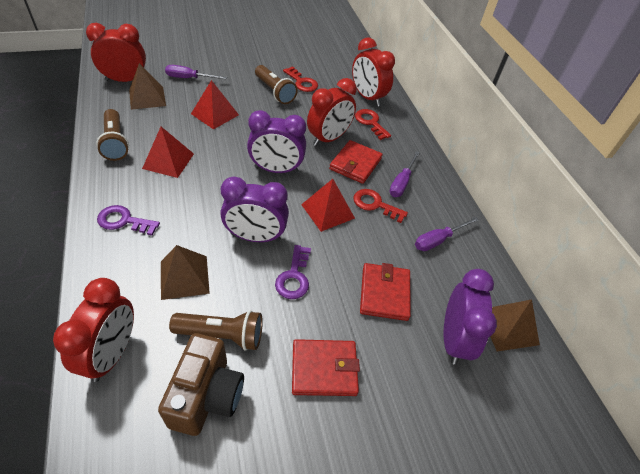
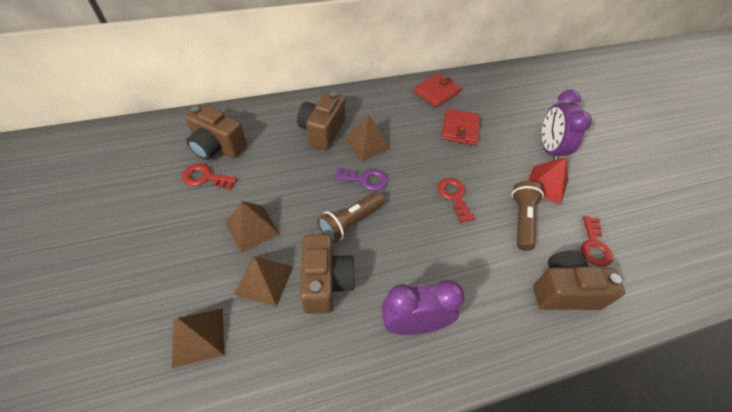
brown camera: 1 -> 4
brown flashlight: 3 -> 2
brown pyramid: 3 -> 4
purple clock: 3 -> 2
purple key: 2 -> 1
purple screwdriver: 3 -> 0
red clock: 4 -> 0
red pyramid: 3 -> 1
red wallet: 3 -> 2

